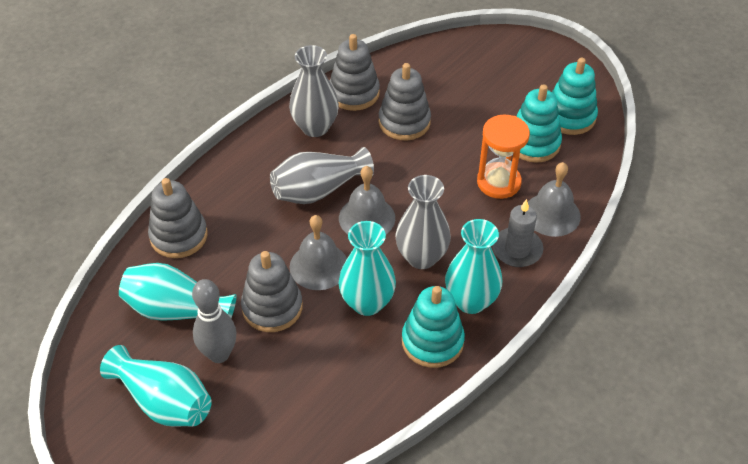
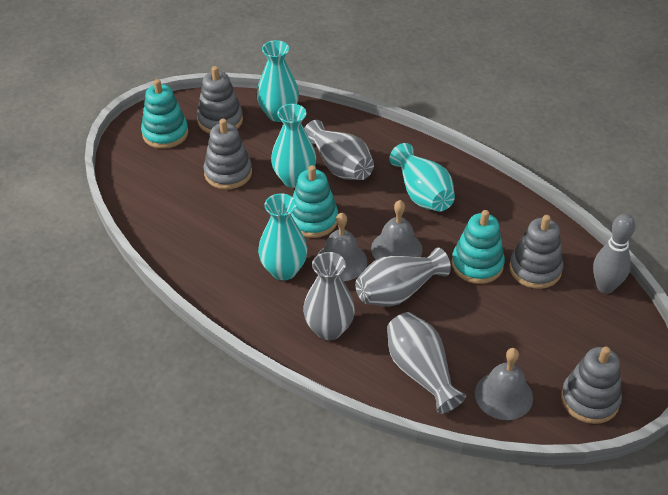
grey candle: 1 -> 0
grey vase: 3 -> 4
orange hourglass: 1 -> 0

